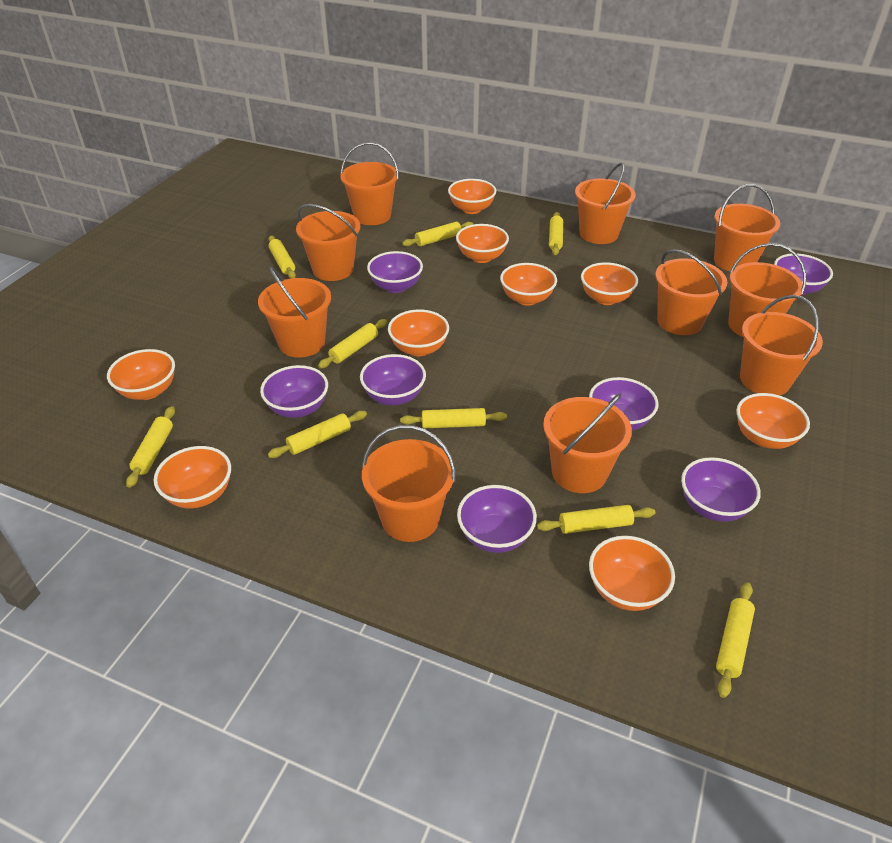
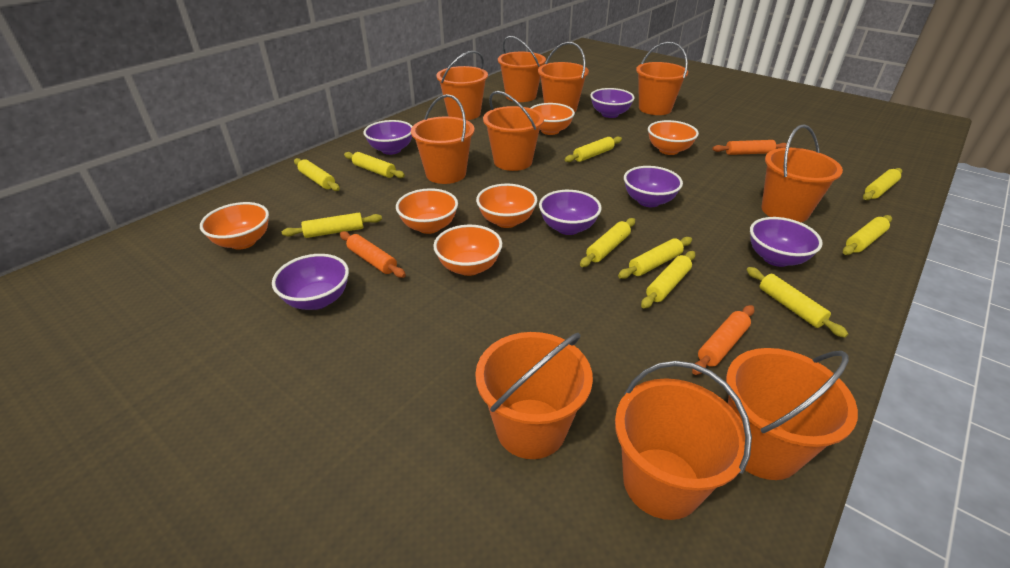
orange bowl: 9 -> 6
orange rolling pin: 0 -> 3
purple bowl: 7 -> 6
yellow rolling pin: 9 -> 10

